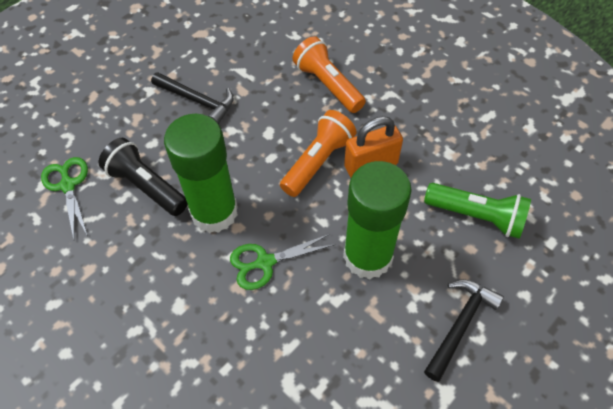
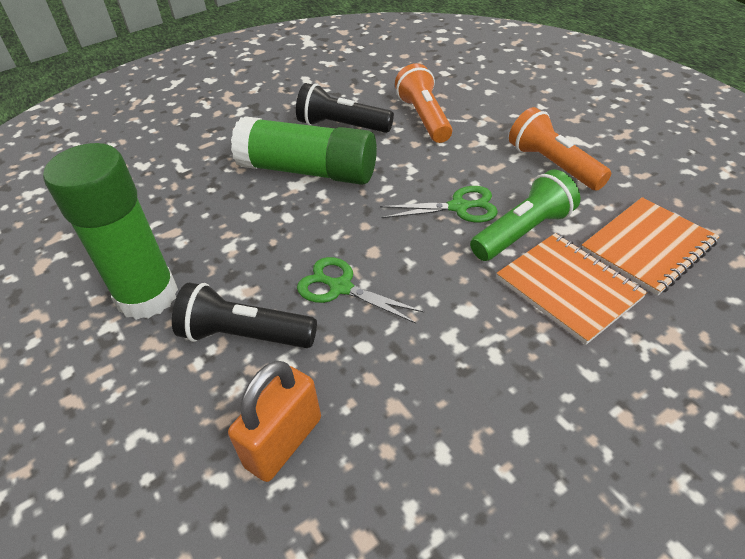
black flashlight: 1 -> 2
black hammer: 2 -> 0
orange notebook: 0 -> 2

